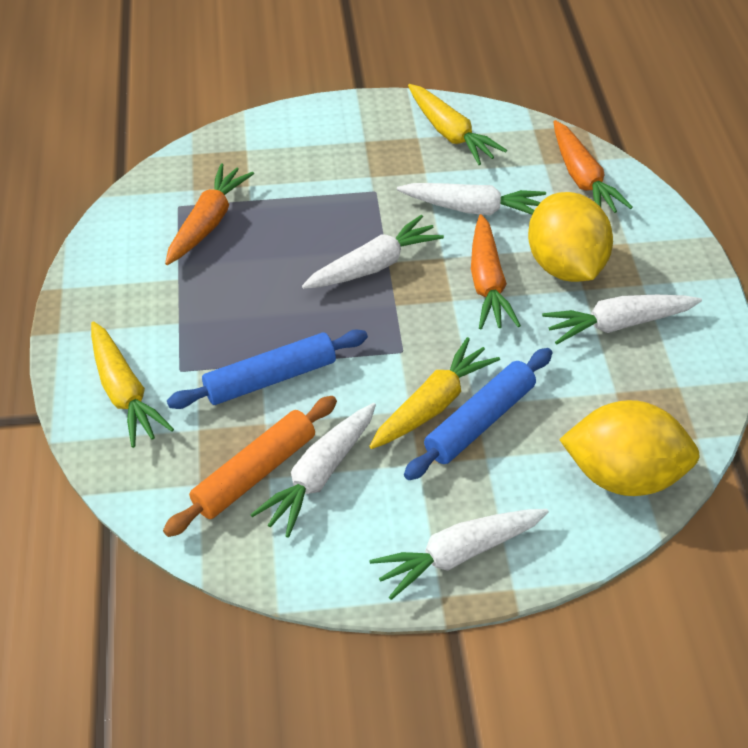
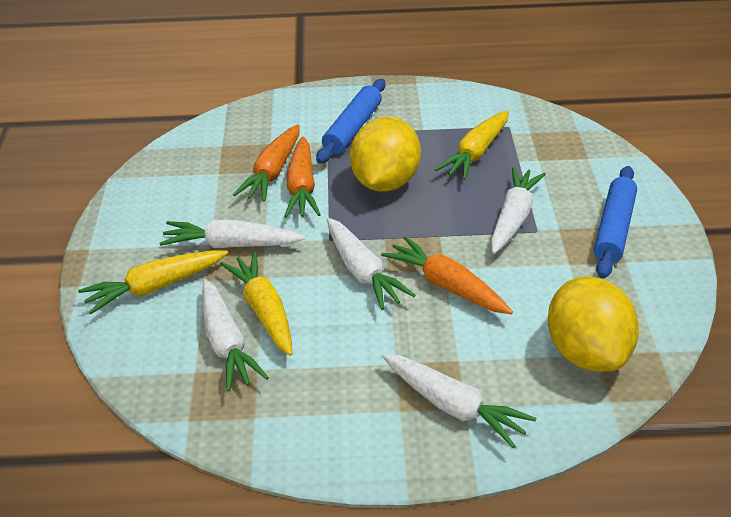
orange rolling pin: 1 -> 0

